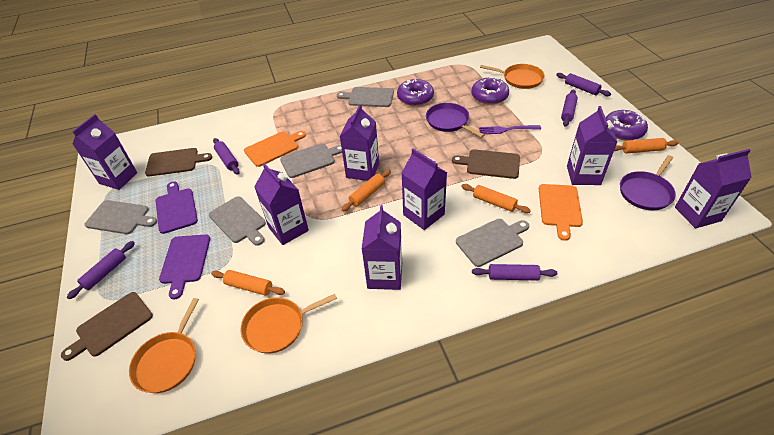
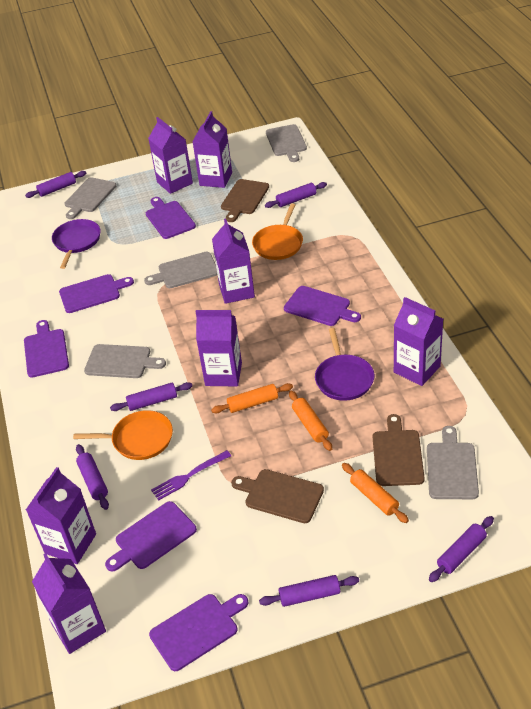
orange cutting board: 2 -> 0
orange pan: 3 -> 2
orange rolling pin: 4 -> 3
purple cutting board: 2 -> 6
purple donut: 3 -> 0
purple rolling pin: 5 -> 6

